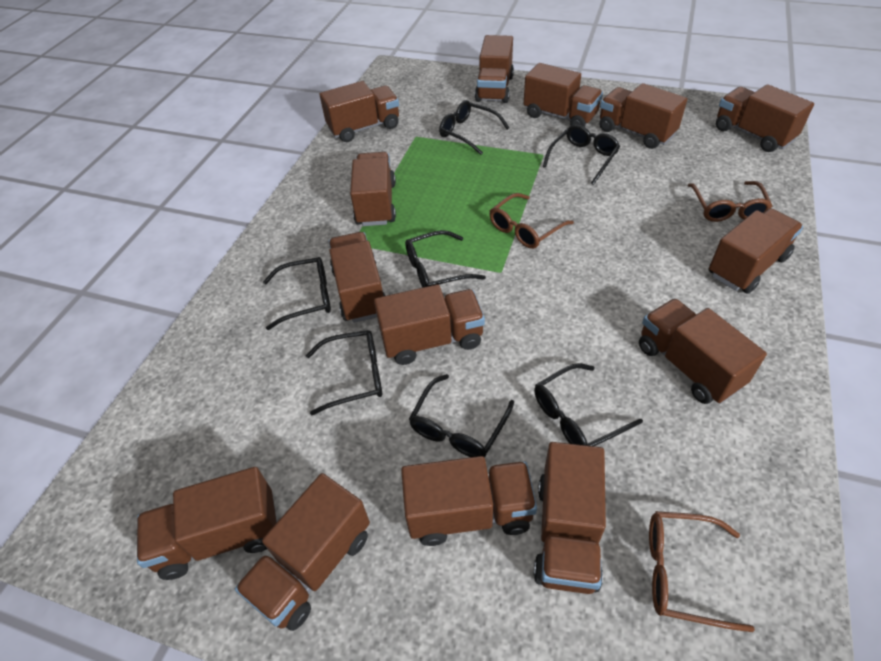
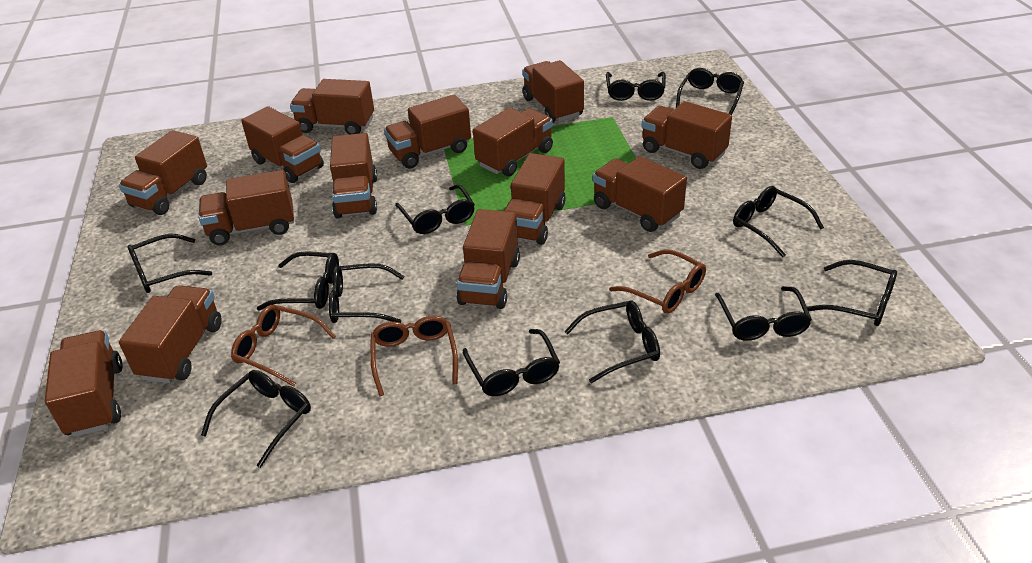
black glasses: 7 -> 12

